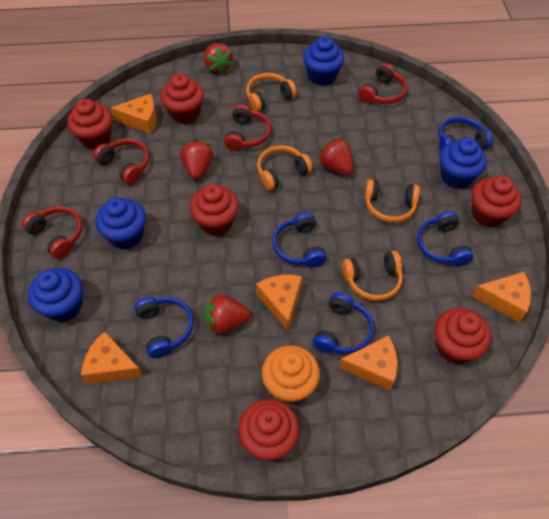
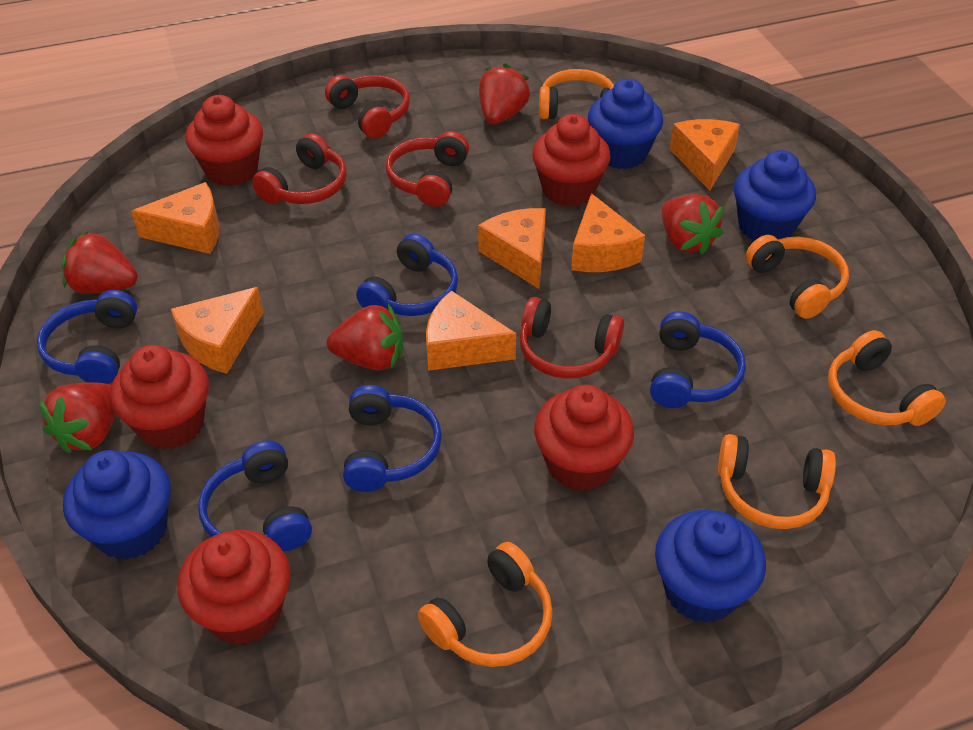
orange cheese: 5 -> 6
orange cupcake: 1 -> 0
orange headphones: 4 -> 5
red cupcake: 6 -> 5
red strawberry: 4 -> 5

